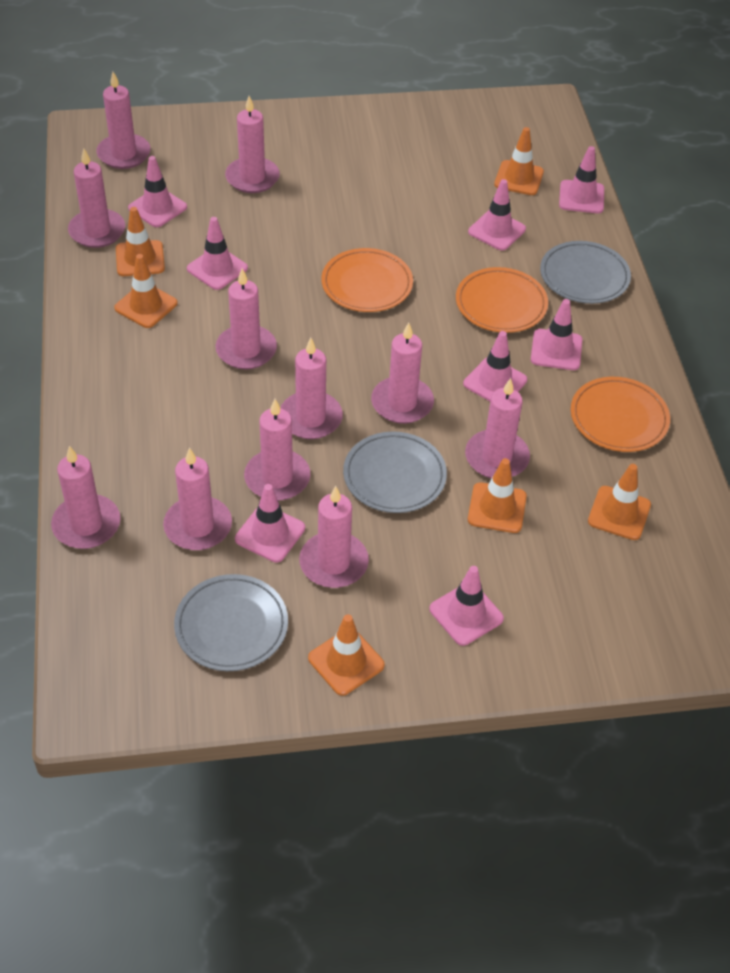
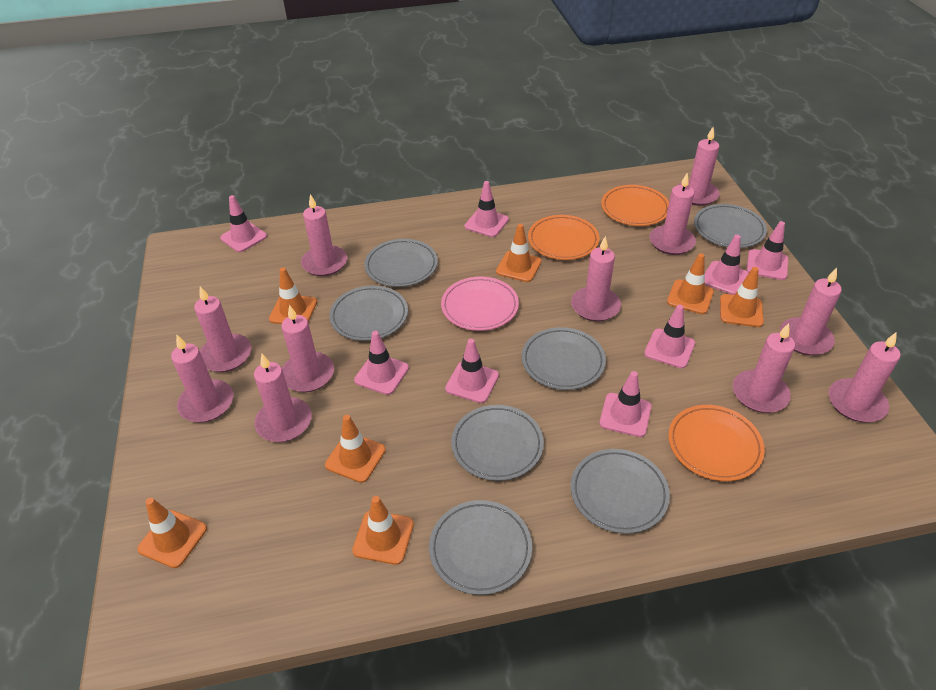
grey plate: 3 -> 7
orange traffic cone: 6 -> 7
pink plate: 0 -> 1

